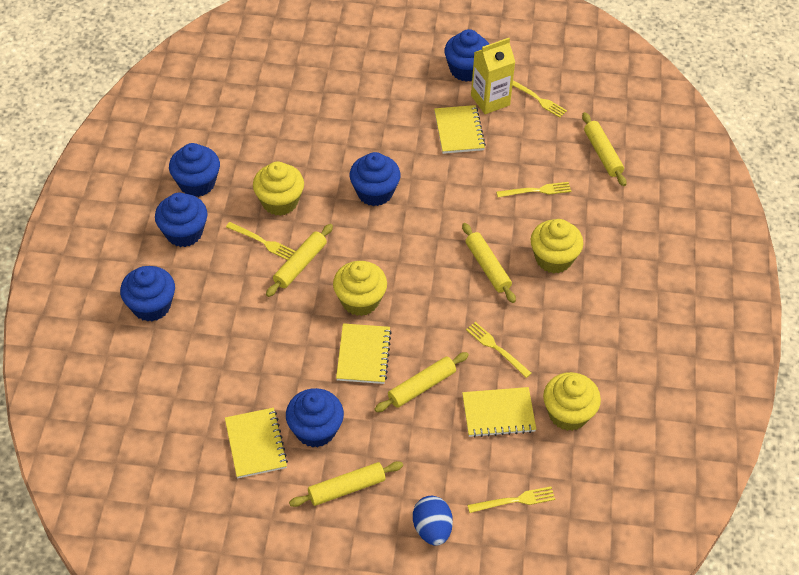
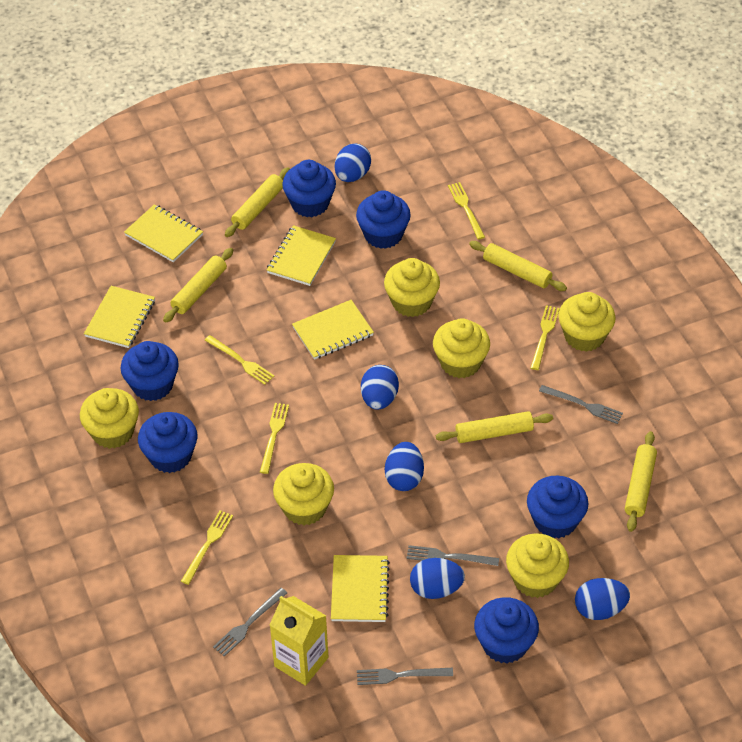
blue egg: 1 -> 5
grey fork: 0 -> 4
yellow cupcake: 4 -> 6
yellow notebook: 4 -> 5

